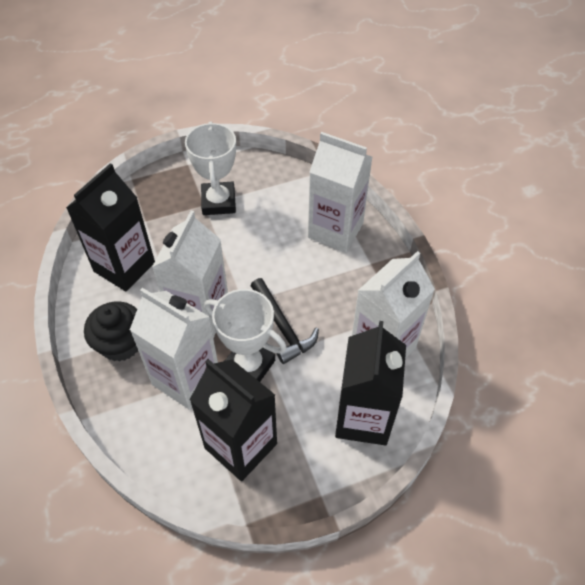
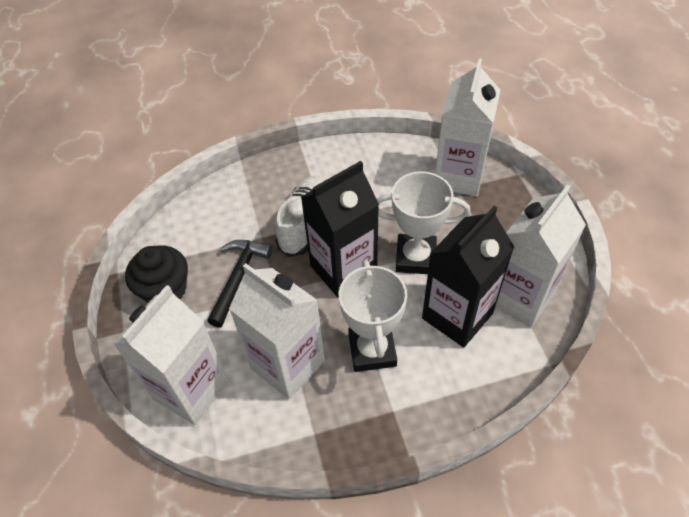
black carton: 3 -> 2
white shoe: 0 -> 1

